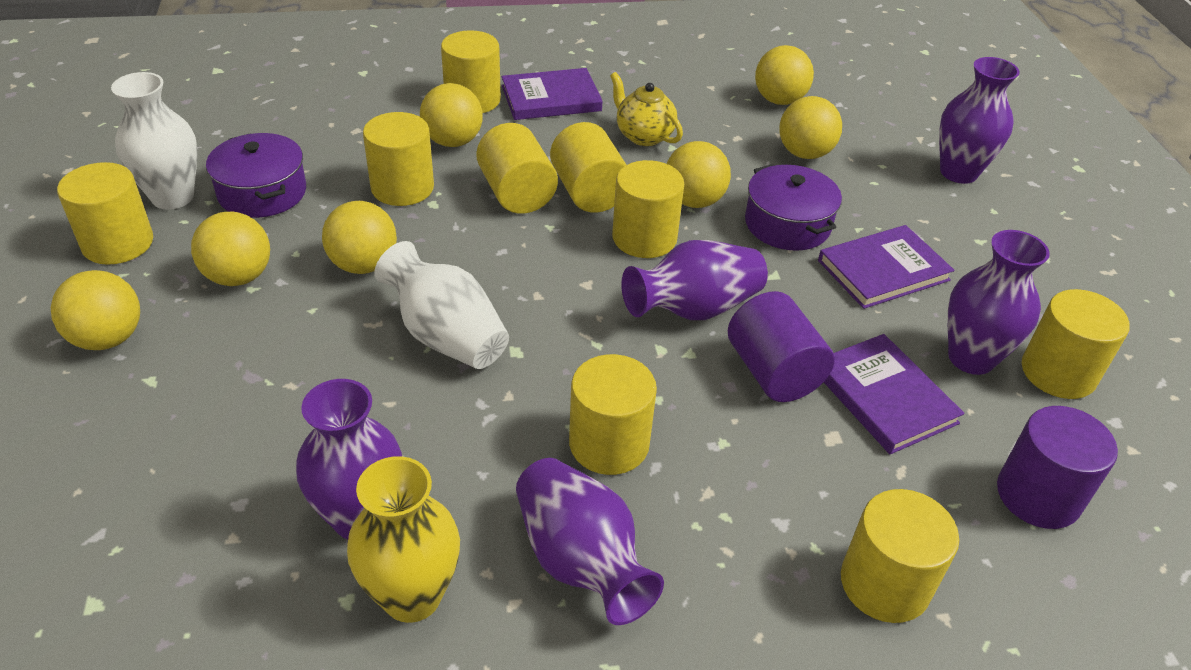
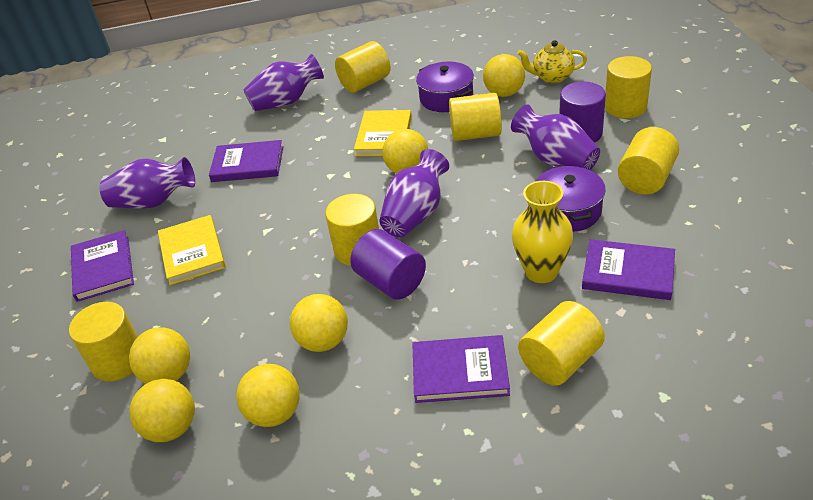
purple book: 3 -> 4
purple vase: 5 -> 4
white vase: 2 -> 0
yellow ball: 7 -> 6
yellow book: 0 -> 2
yellow cylinder: 9 -> 7

